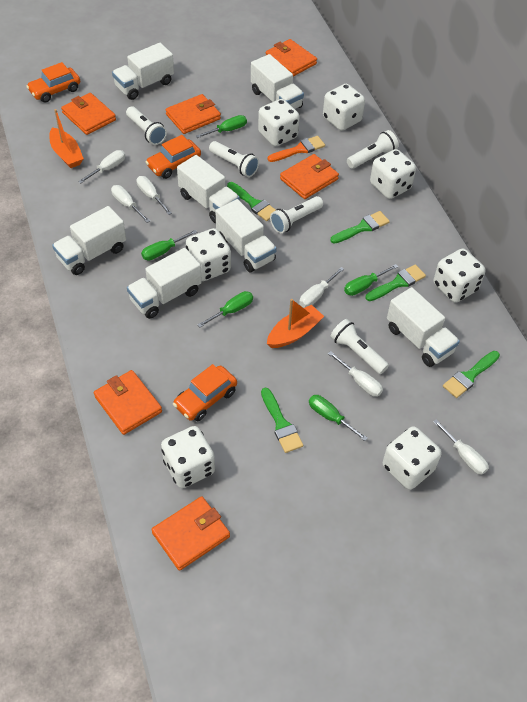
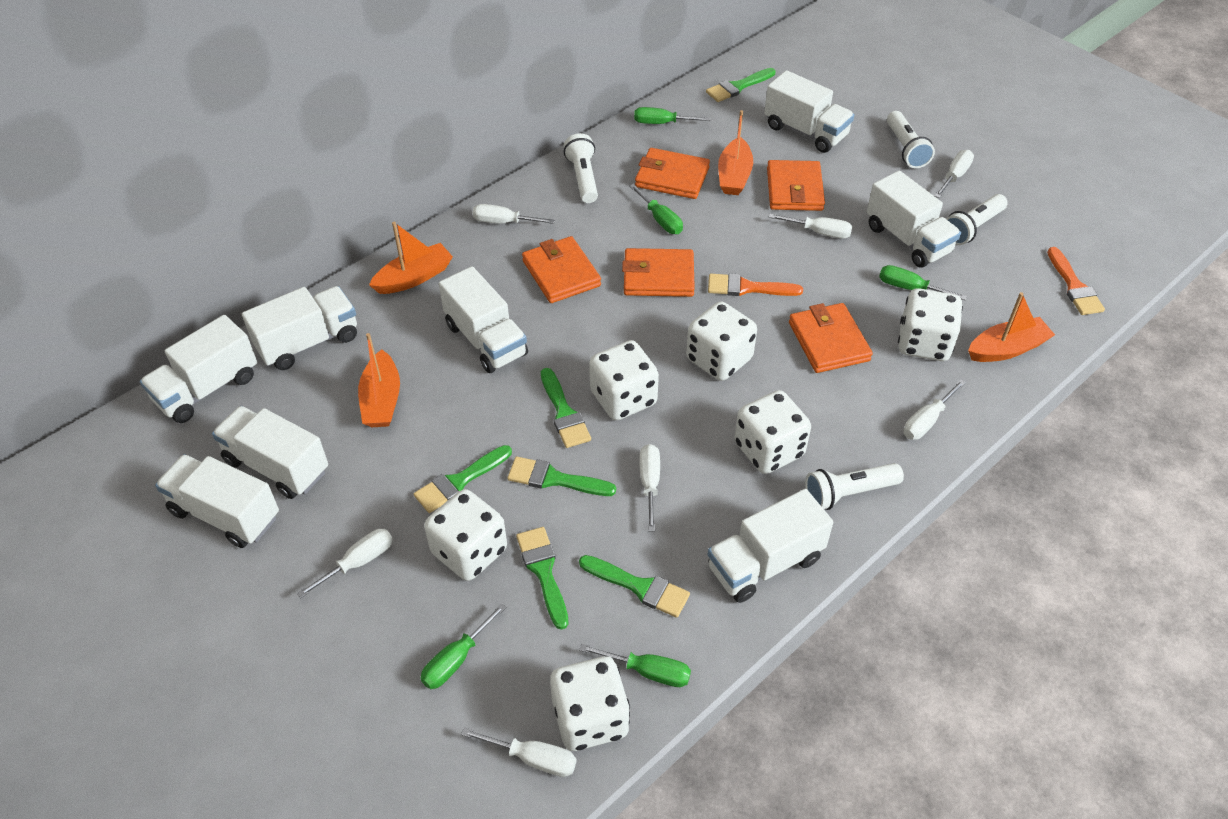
green brush: 5 -> 6
orange boat: 2 -> 4
orange brush: 1 -> 2
orange car: 3 -> 0
orange wallet: 6 -> 5
white dice: 7 -> 6
white flashlight: 5 -> 4
white screwdriver: 6 -> 7
white truck: 7 -> 8

